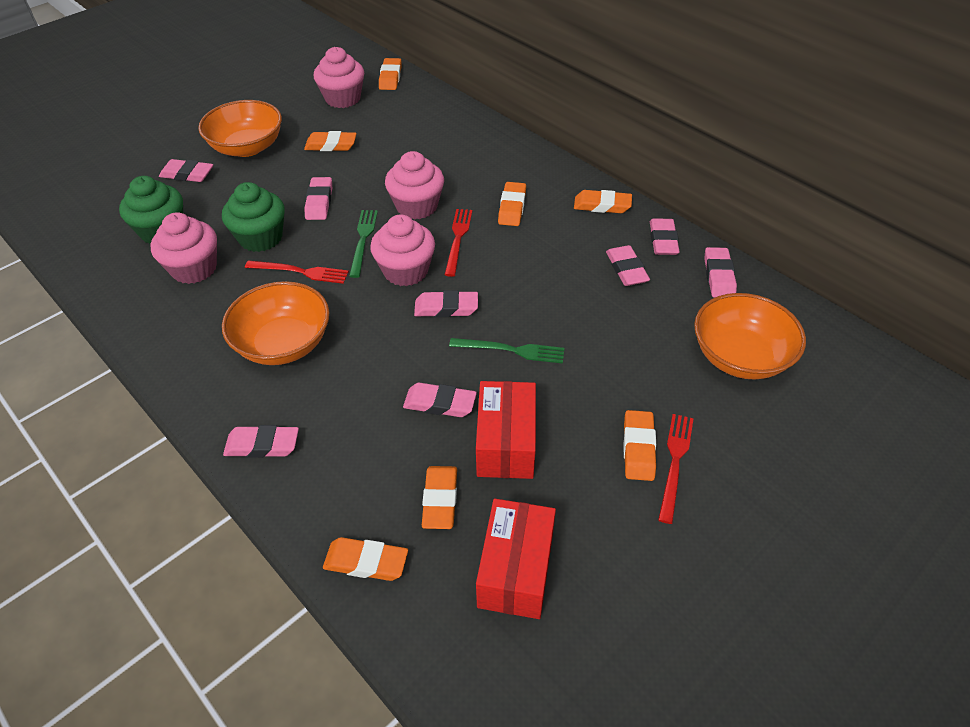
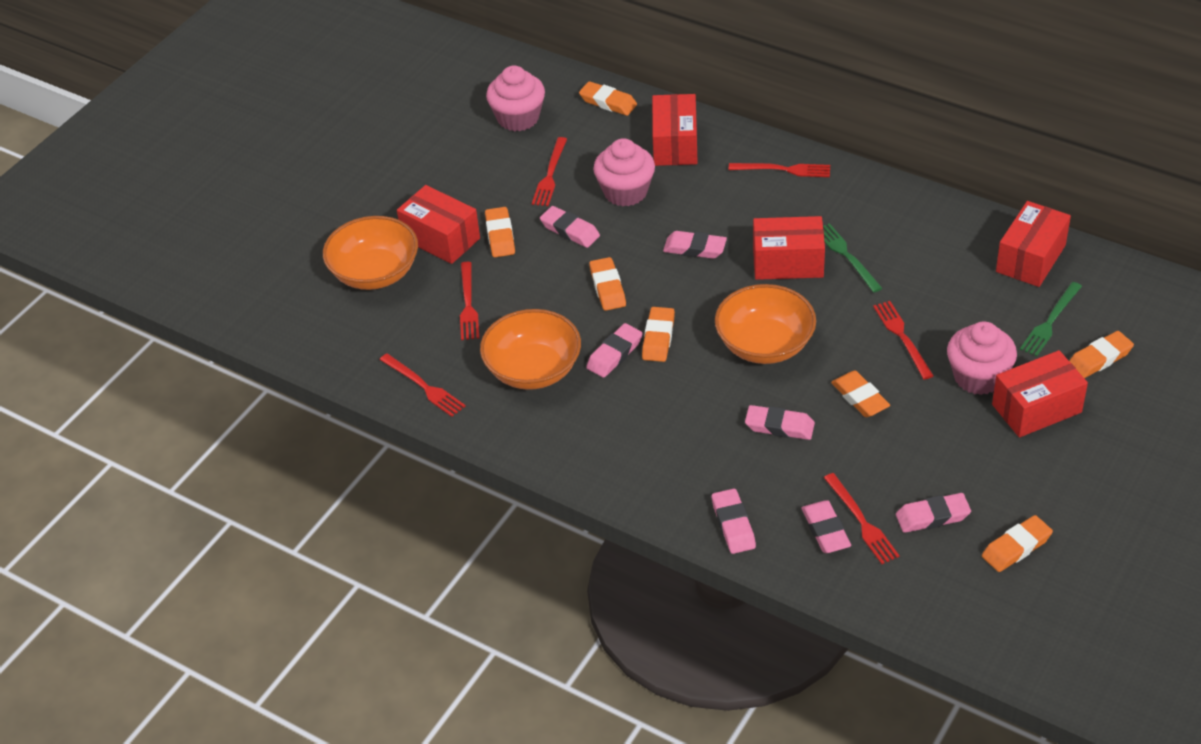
green cupcake: 2 -> 0
pink cupcake: 4 -> 3
pink eraser: 8 -> 7
red box: 2 -> 5
red fork: 3 -> 6

